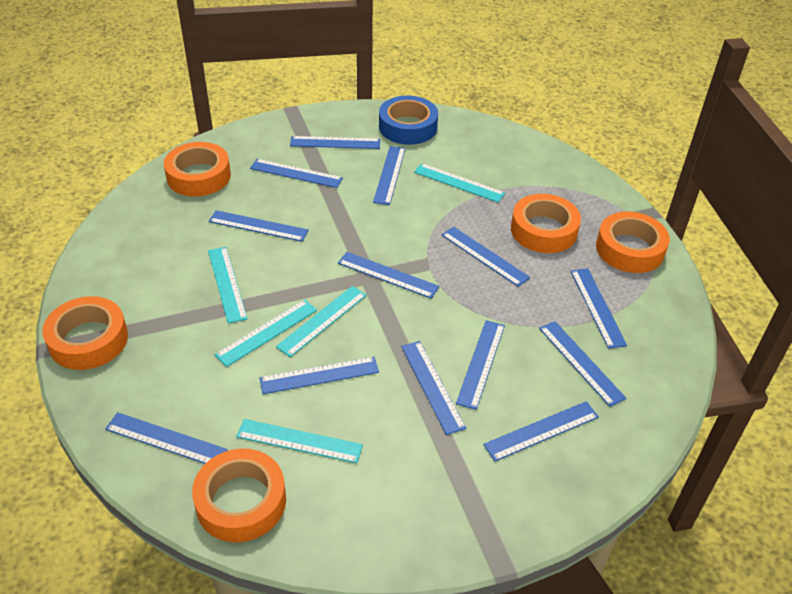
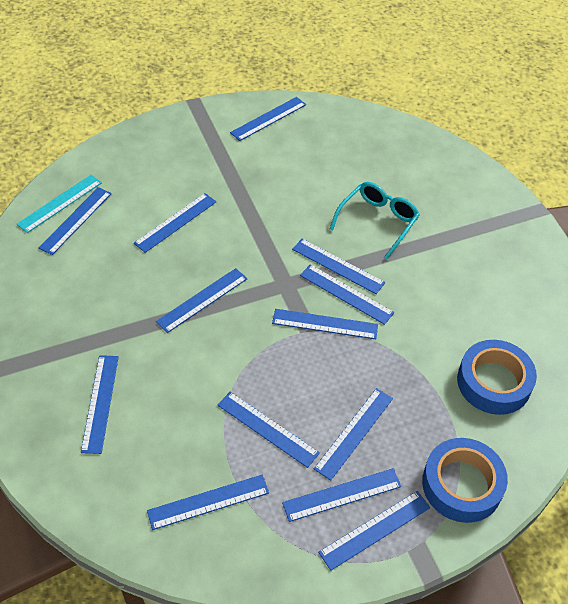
blue tape: 1 -> 2
orange tape: 5 -> 0
turquoise glasses: 0 -> 1
turquoise ruler: 5 -> 1

